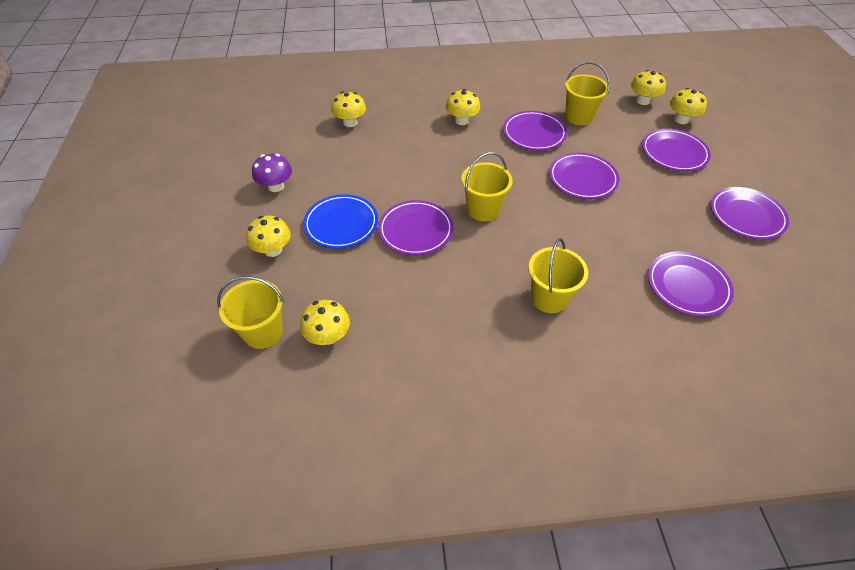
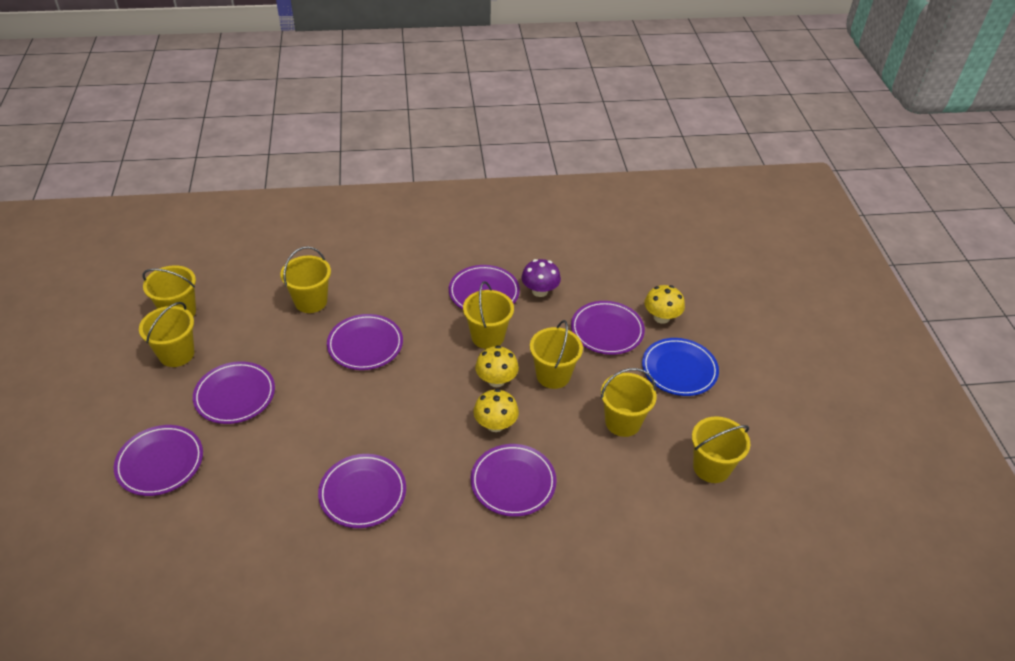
purple plate: 6 -> 7
yellow bucket: 4 -> 7
yellow mushroom: 6 -> 3

